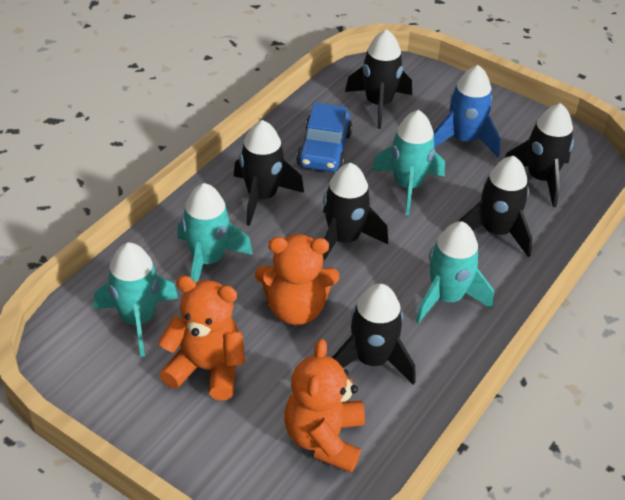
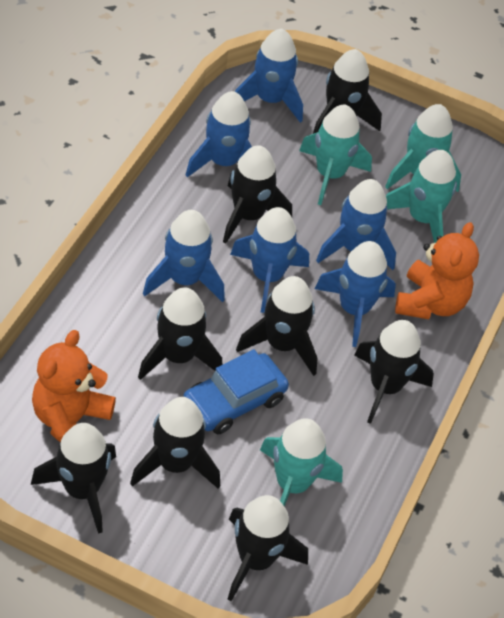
black rocket: 6 -> 8
blue rocket: 1 -> 6
orange teddy bear: 3 -> 2

